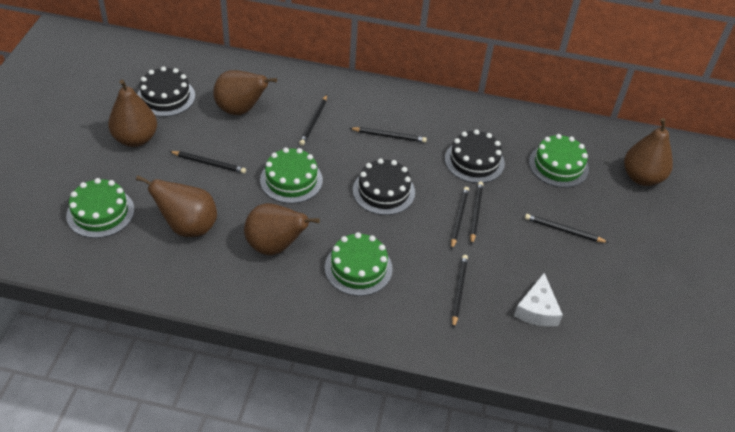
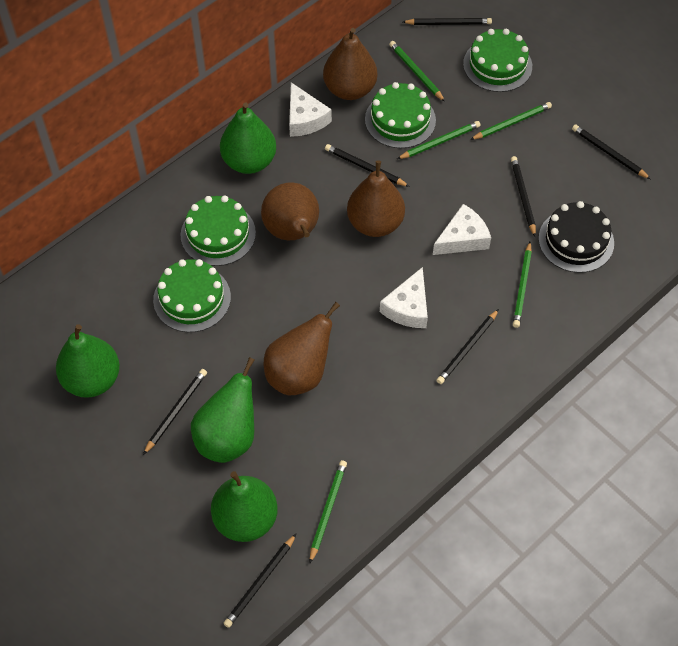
black cake: 3 -> 1
brown pear: 5 -> 4
green pear: 0 -> 4
green pencil: 0 -> 5
white cheese: 1 -> 3

